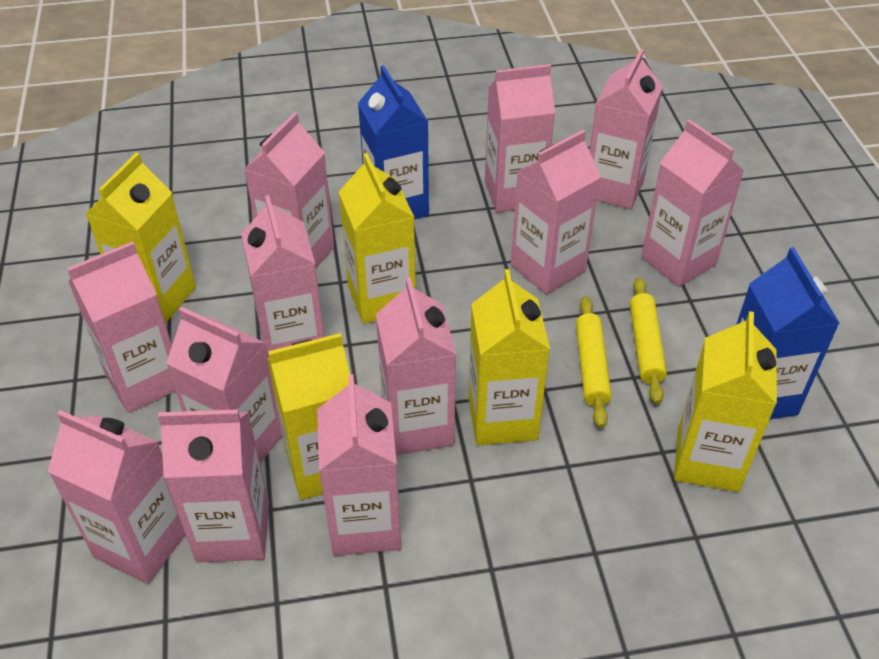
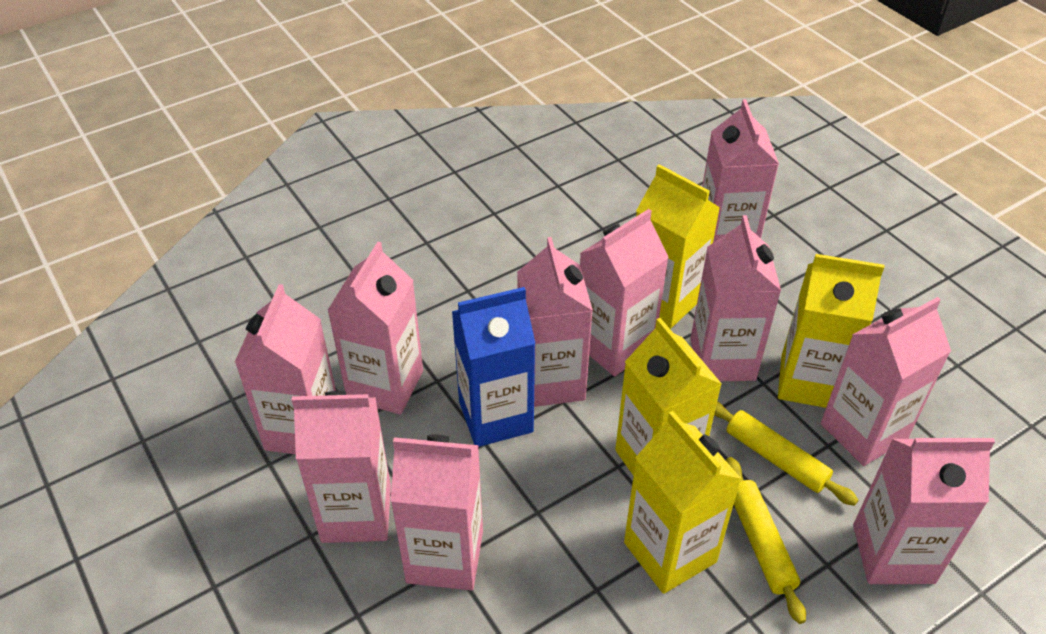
blue carton: 2 -> 1
pink carton: 12 -> 10
yellow carton: 5 -> 4

